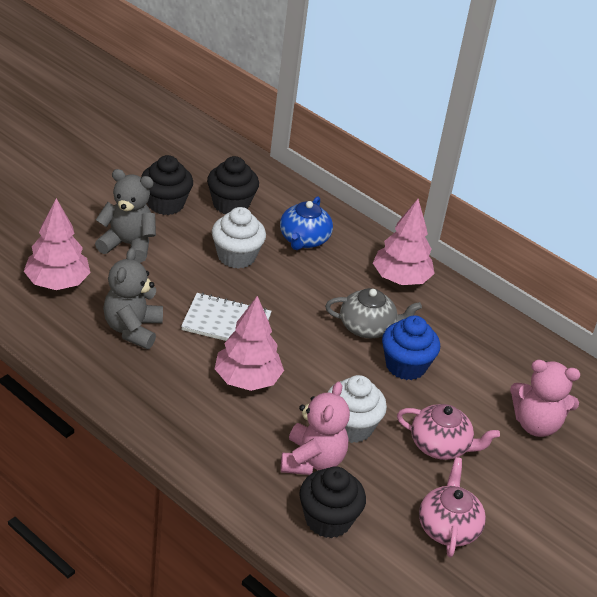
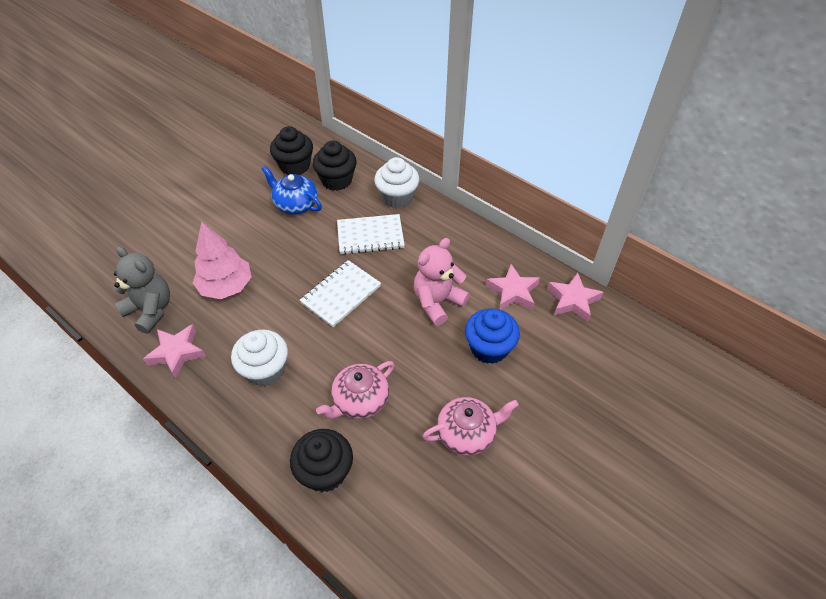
grey teapot: 1 -> 0
grey teddy bear: 2 -> 1
pink star: 0 -> 3
pink teddy bear: 2 -> 1
pink tree: 3 -> 1
white notebook: 1 -> 2

